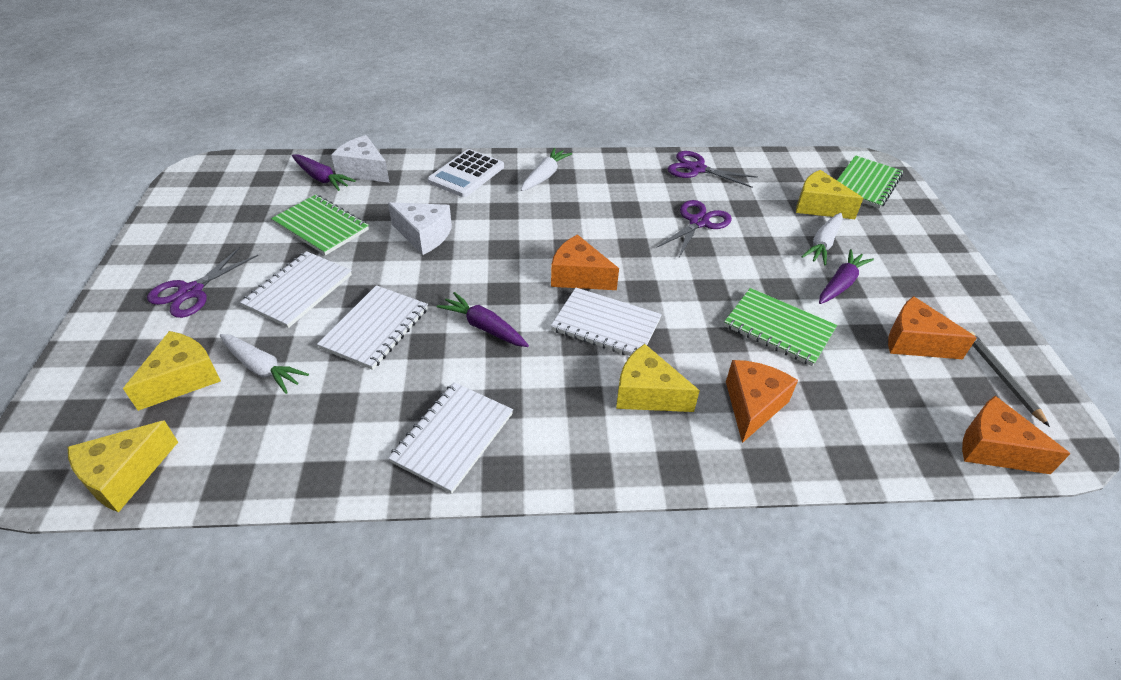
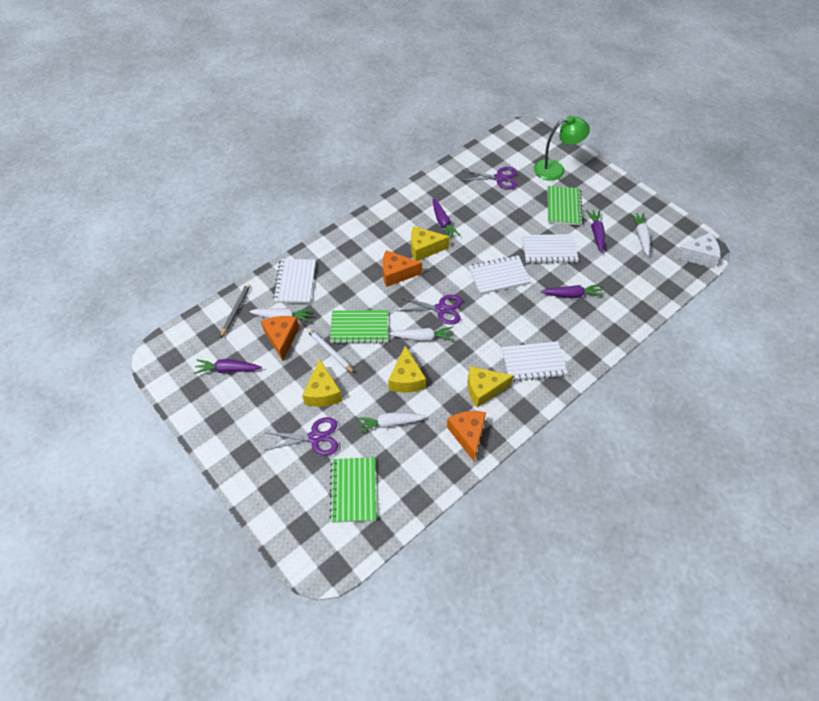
green lamp: 0 -> 1
orange cheese: 4 -> 3
purple carrot: 3 -> 4
white calculator: 1 -> 0
white carrot: 3 -> 4
white cheese: 2 -> 1
white pencil: 0 -> 1

